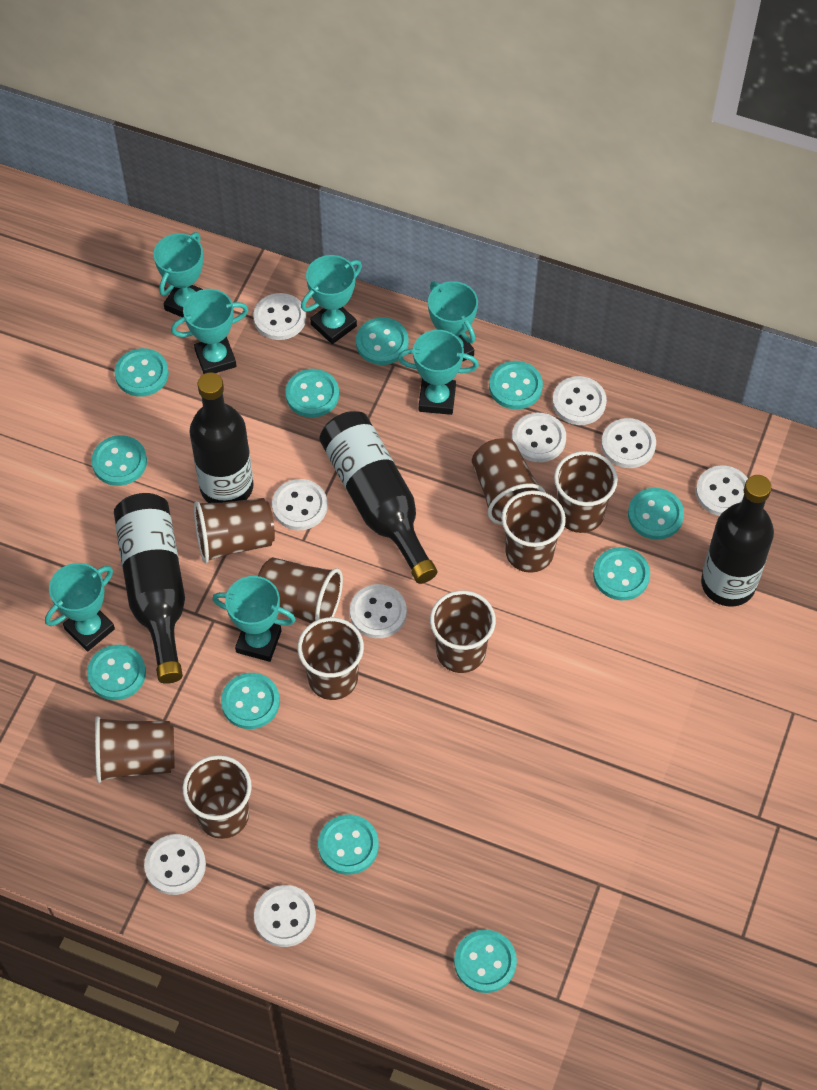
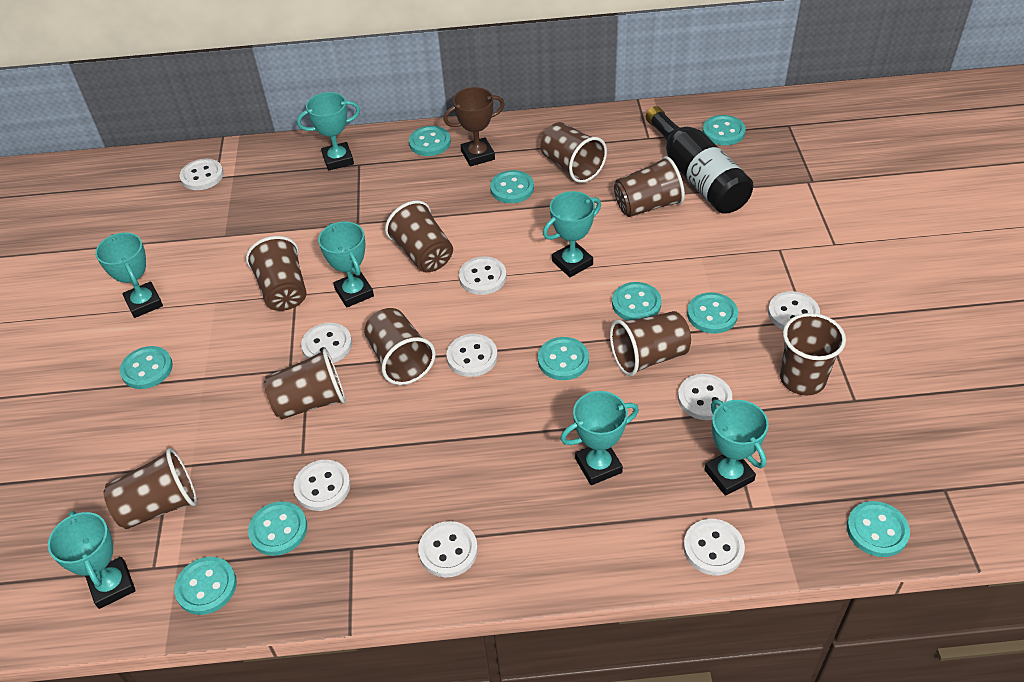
black bottle: 4 -> 1
brown trophy: 0 -> 1
turquoise button: 11 -> 10

